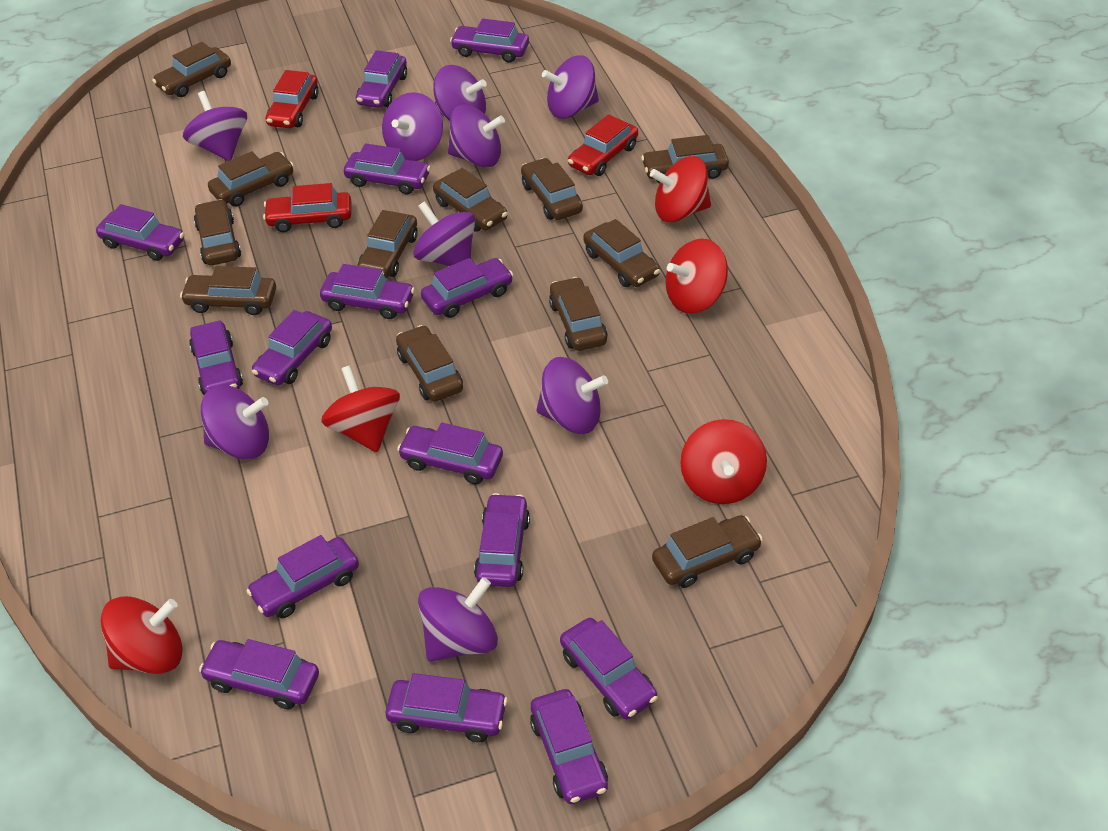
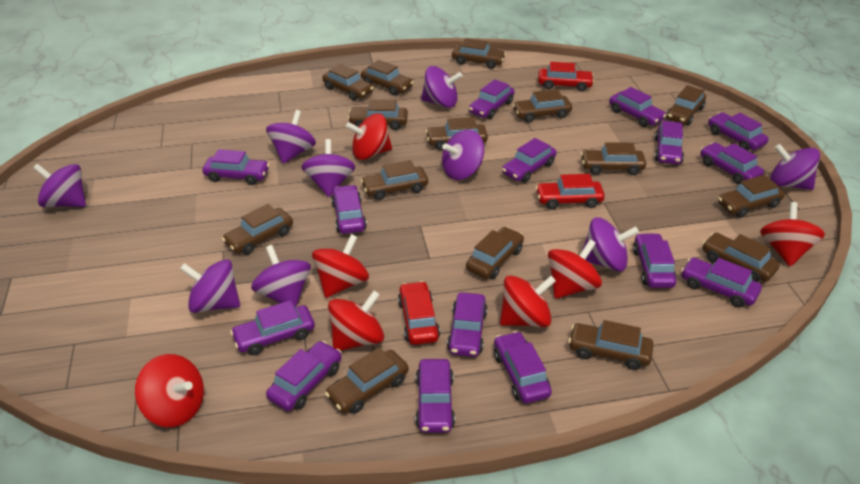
brown car: 12 -> 15
red spinning top: 5 -> 7

